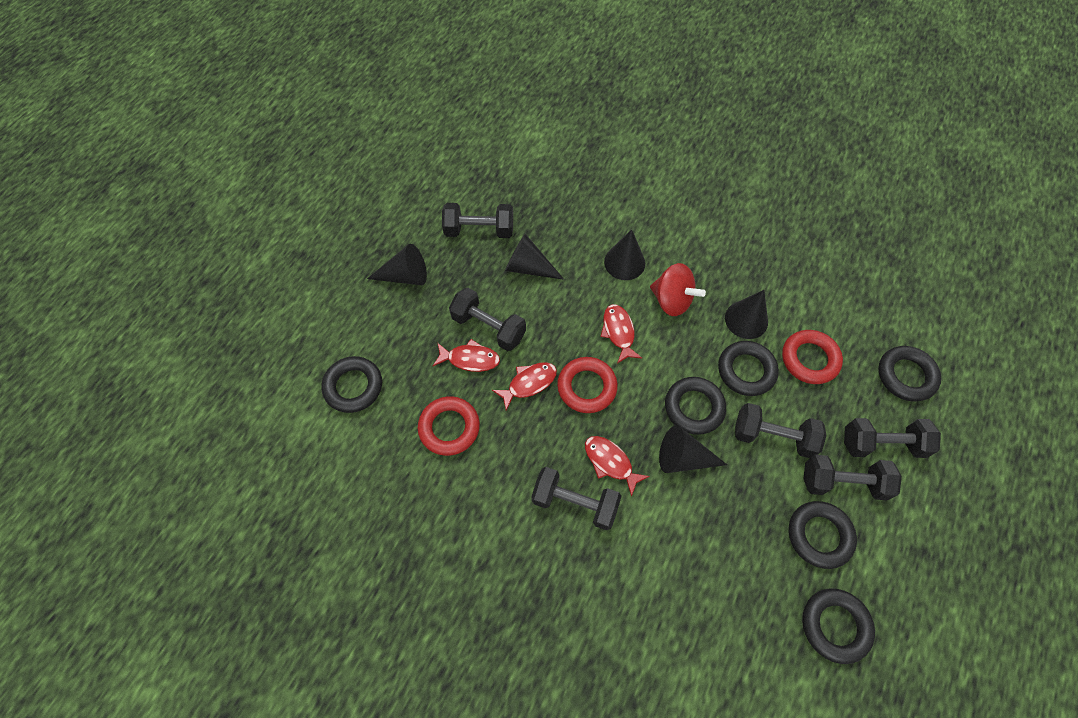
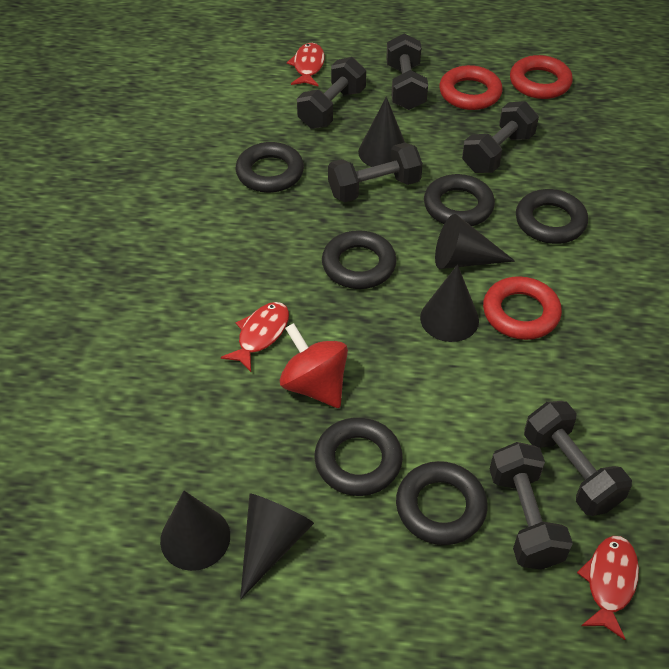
red fish: 4 -> 3

